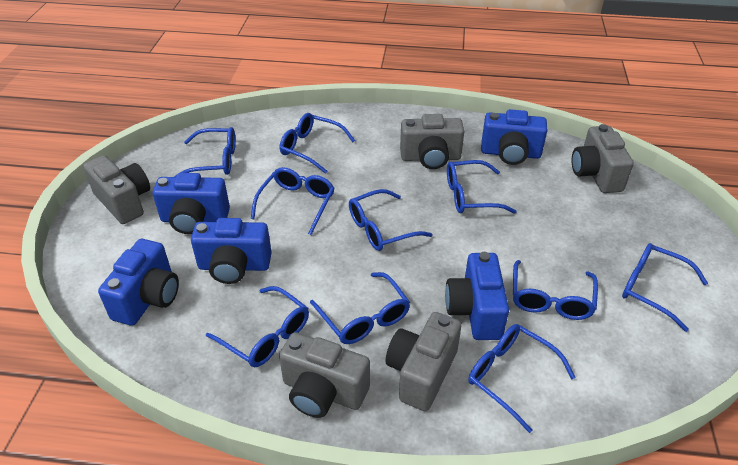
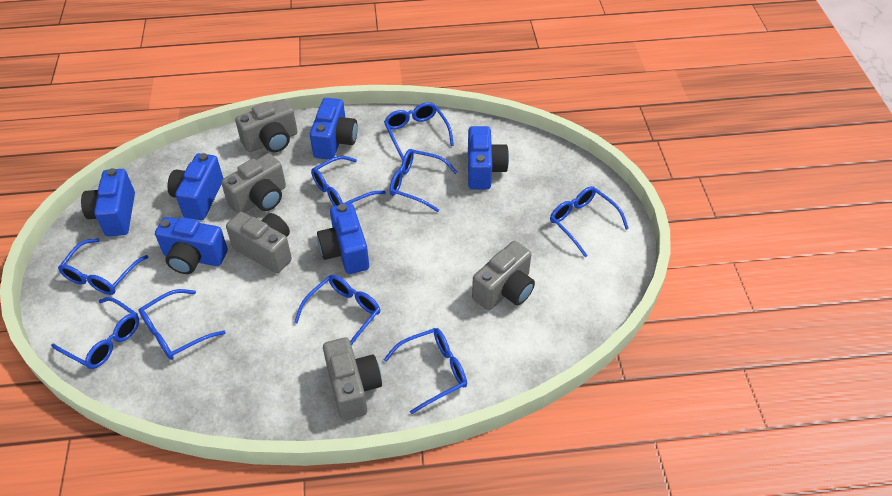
blue camera: 5 -> 6
blue glasses: 10 -> 9

